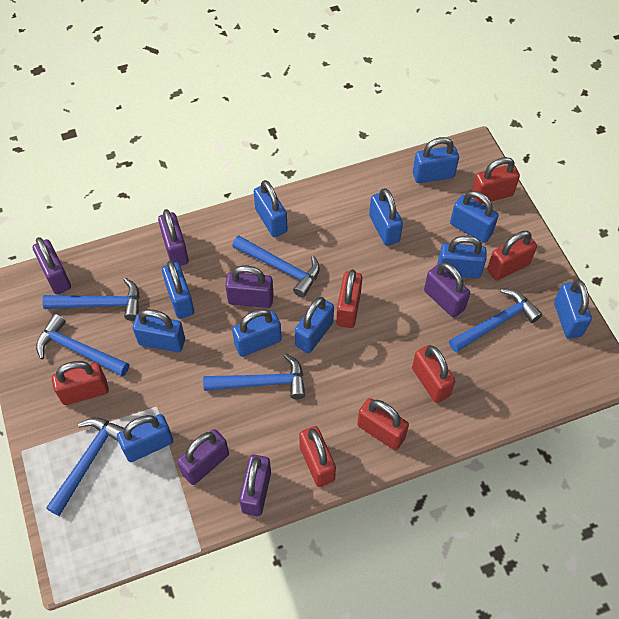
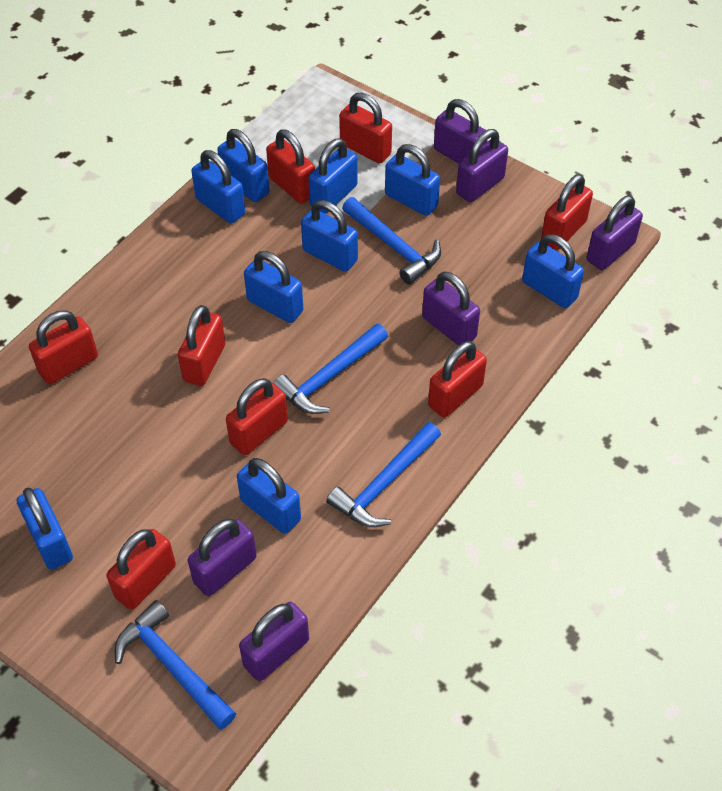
blue hammer: 6 -> 4
blue padlock: 11 -> 9
red padlock: 7 -> 8

